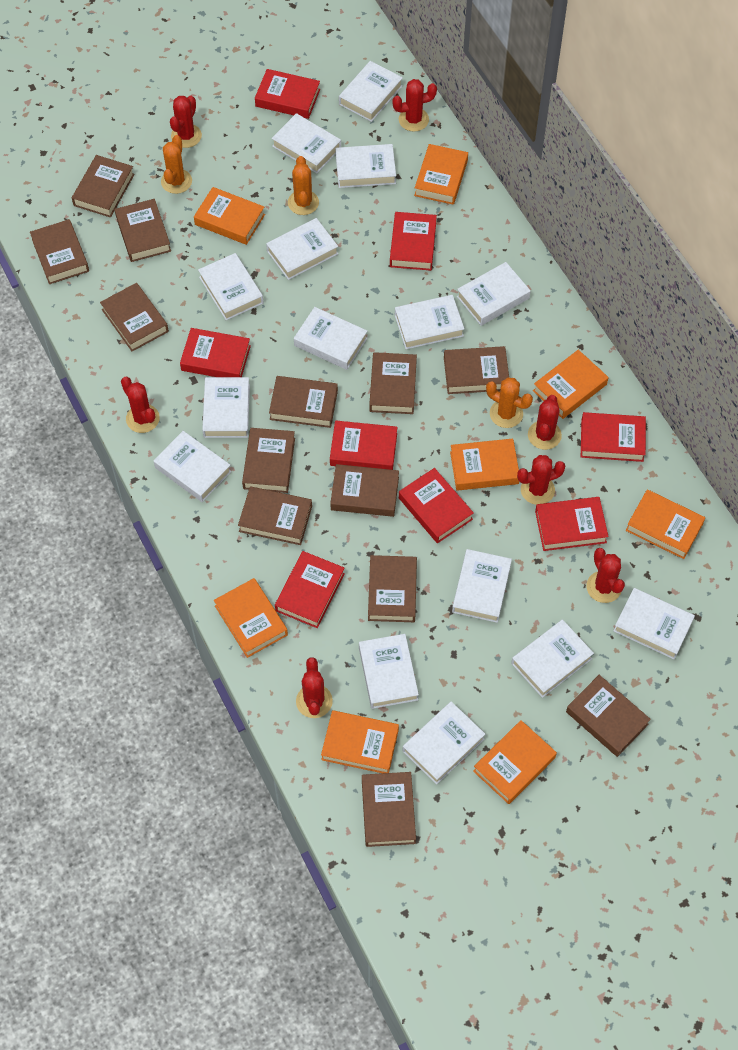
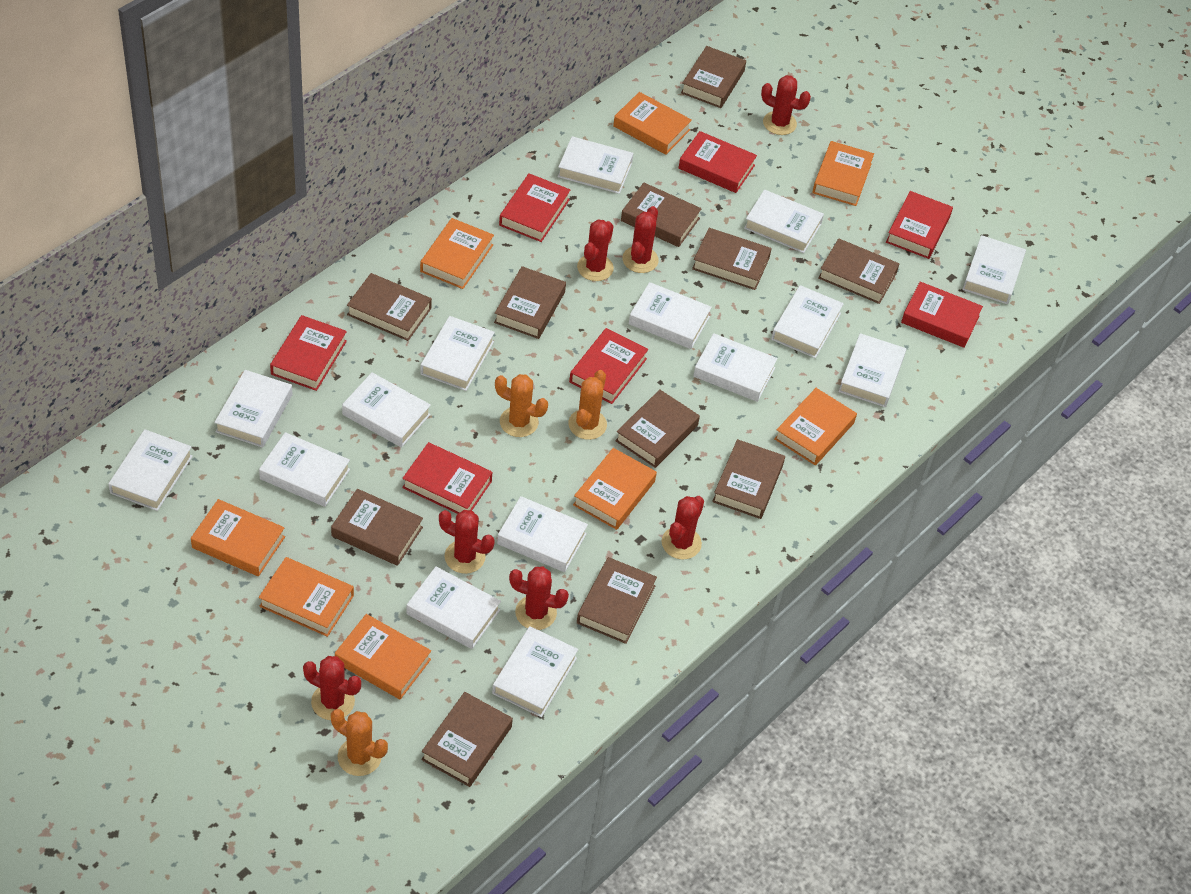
brown book: 13 -> 11
red book: 8 -> 7

